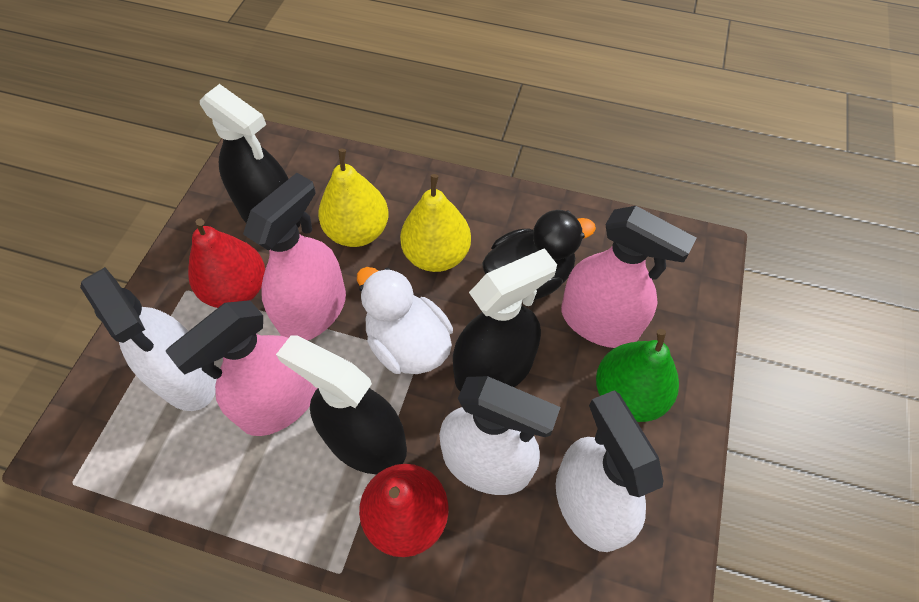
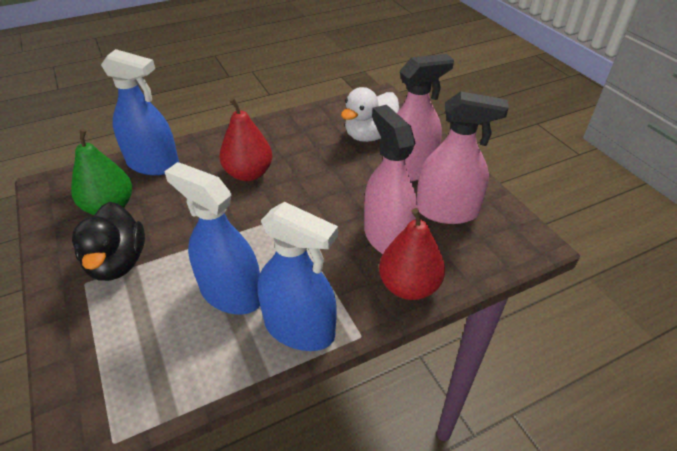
black spray bottle: 3 -> 0
blue spray bottle: 0 -> 3
white spray bottle: 3 -> 0
yellow pear: 2 -> 0

